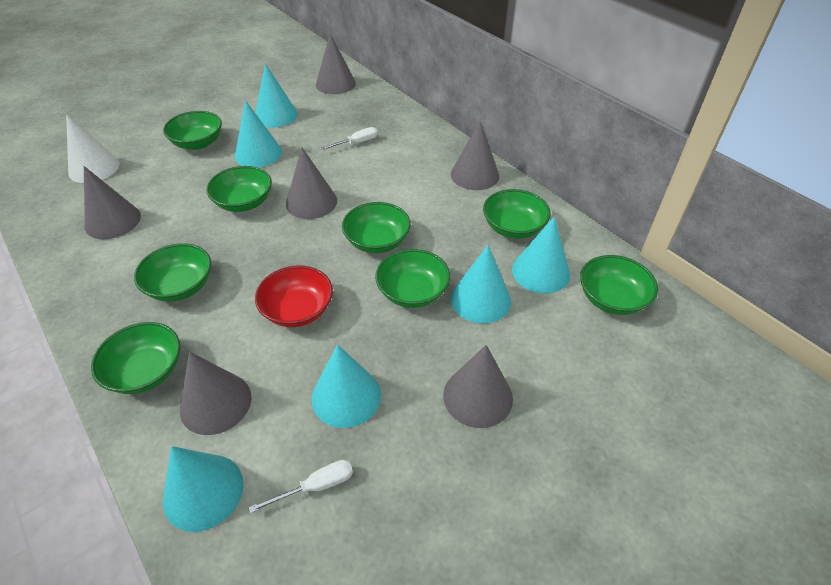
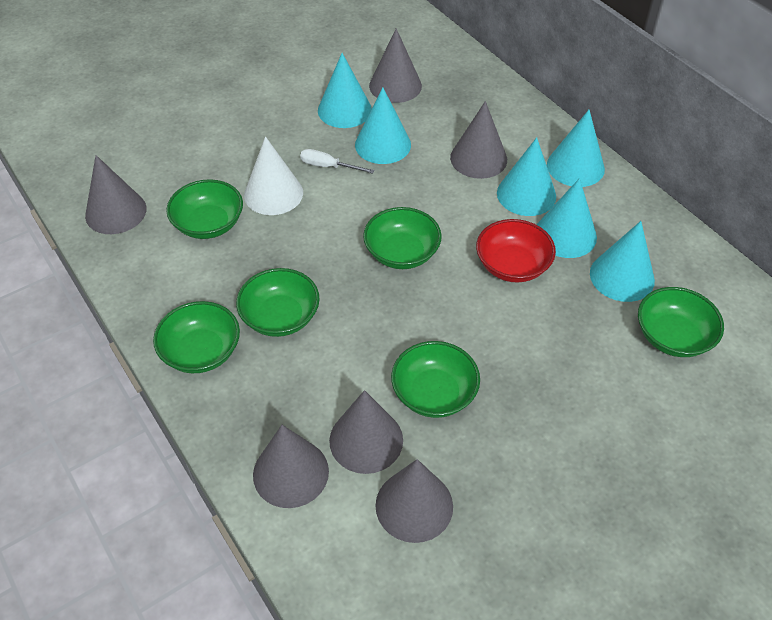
green bowl: 8 -> 6
white screwdriver: 2 -> 1

